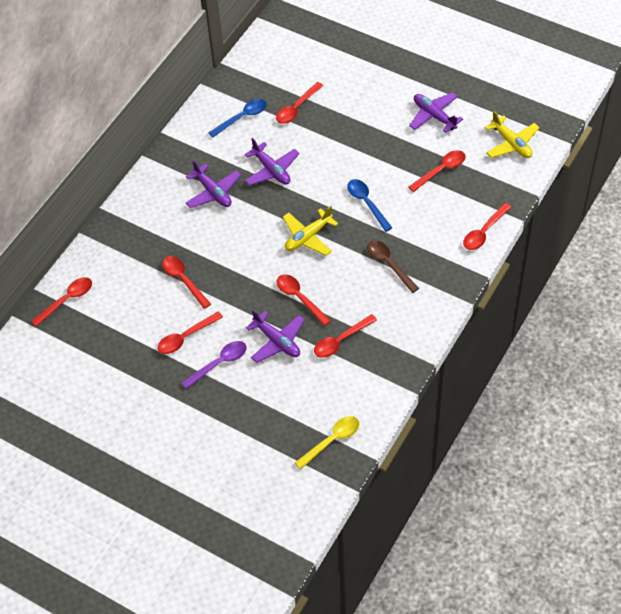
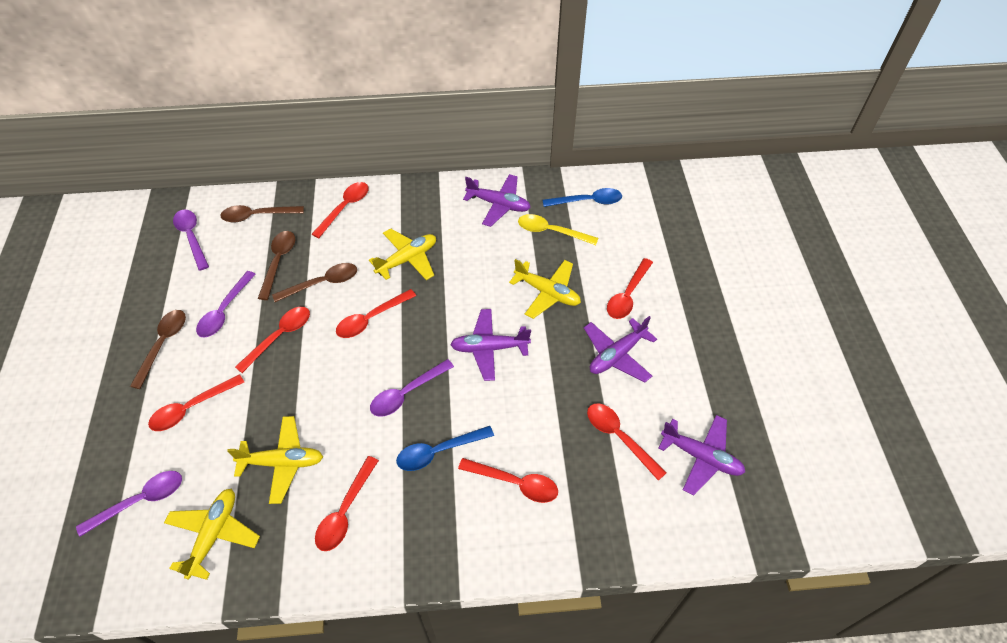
brown spoon: 1 -> 4
purple spoon: 1 -> 4
yellow plane: 2 -> 4

